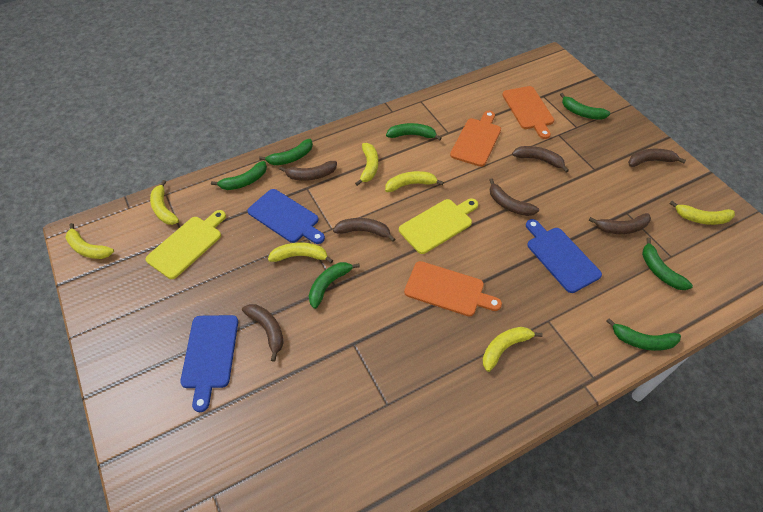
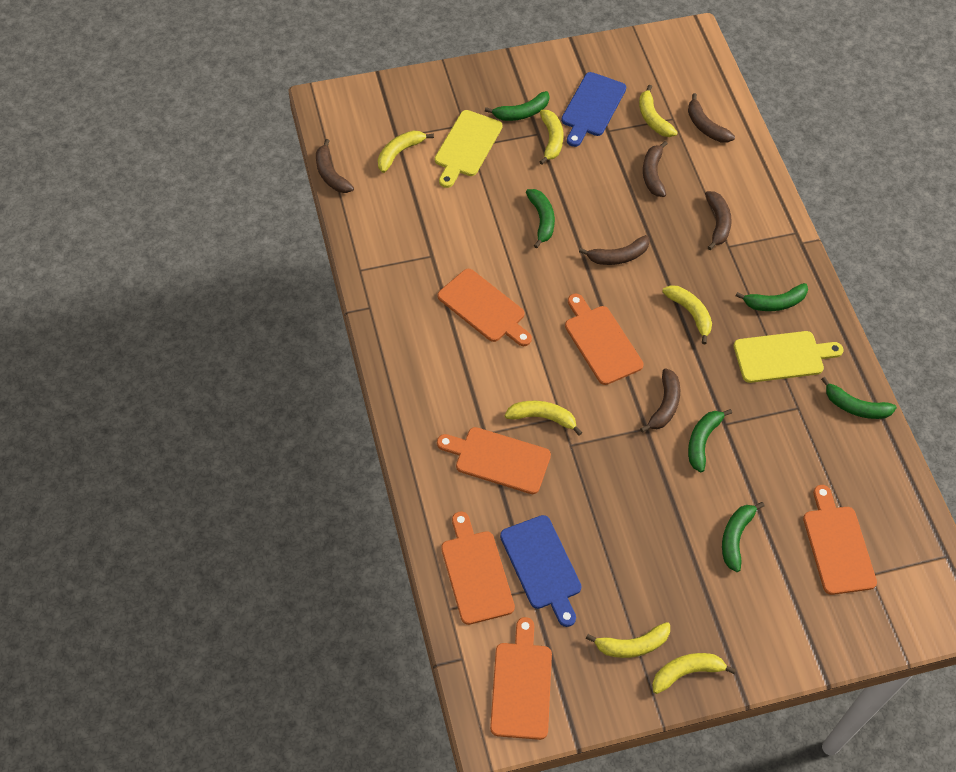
blue cutting board: 3 -> 2
brown banana: 7 -> 6
green banana: 7 -> 6
orange cutting board: 3 -> 6

